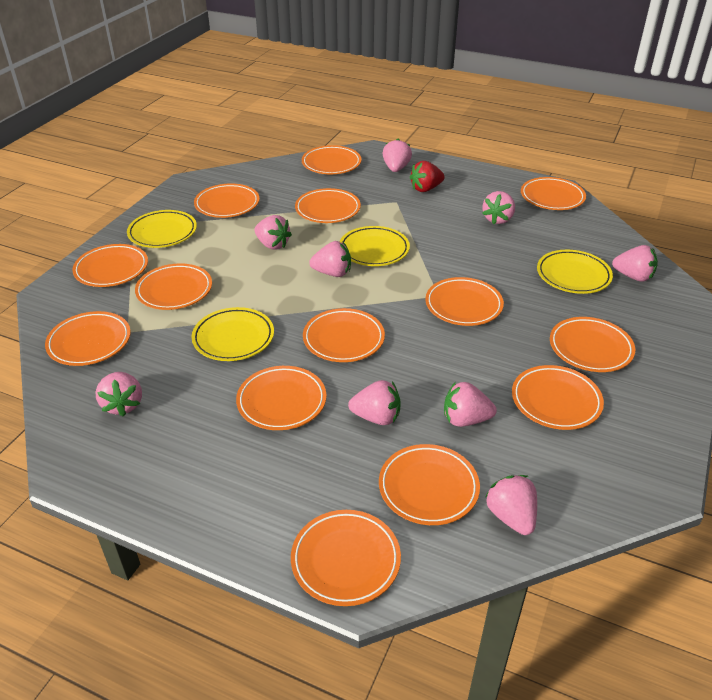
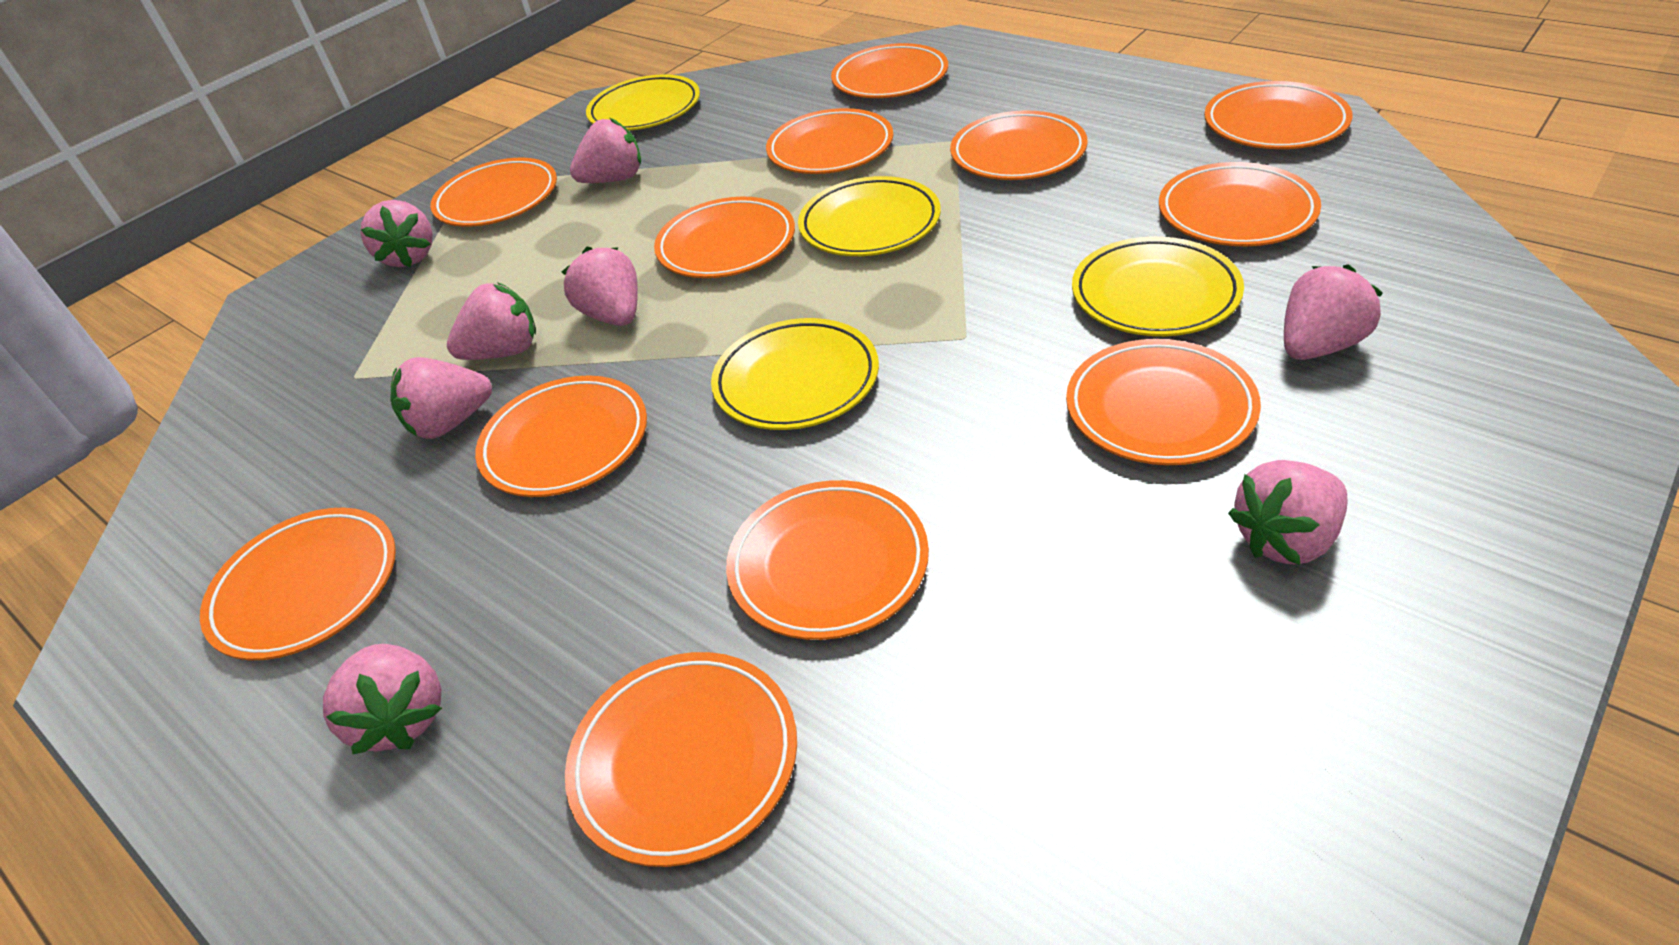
orange plate: 14 -> 12
pink strawberry: 9 -> 8
red strawberry: 1 -> 0

